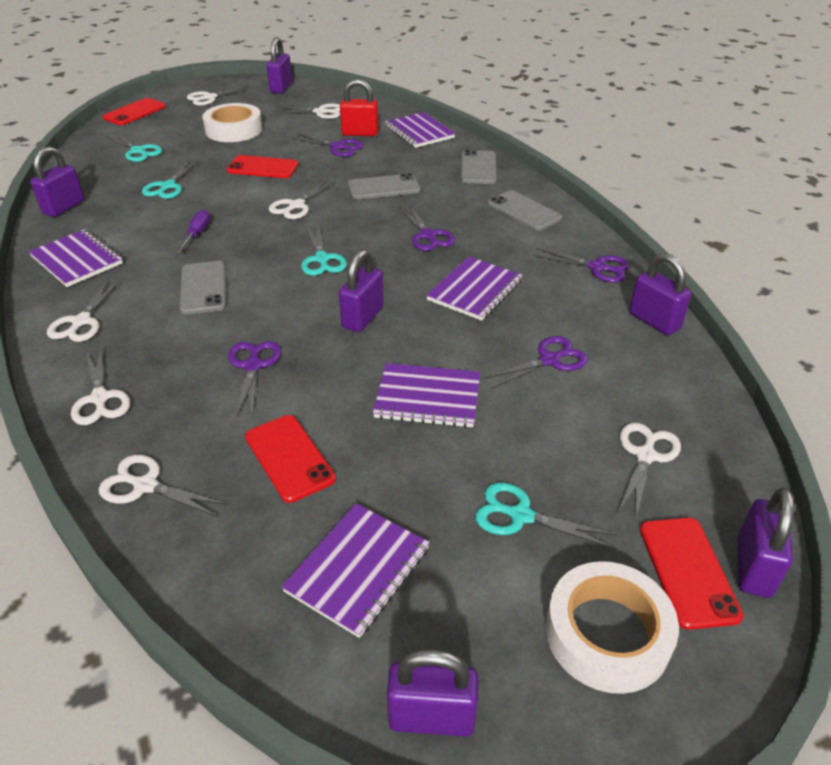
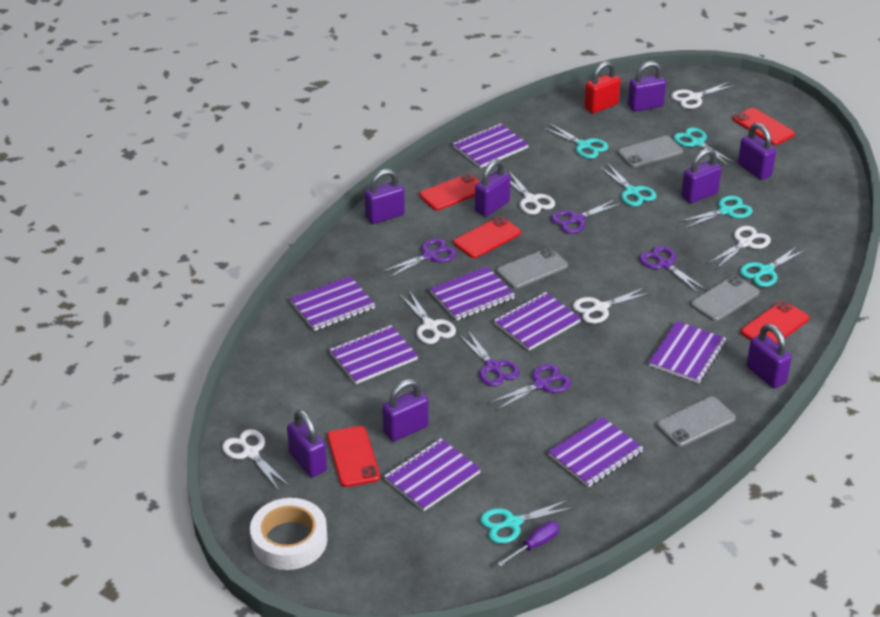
purple notebook: 5 -> 8
purple padlock: 6 -> 8
red phone: 4 -> 5
turquoise scissors: 4 -> 6
white scissors: 7 -> 6
white tape: 2 -> 1

